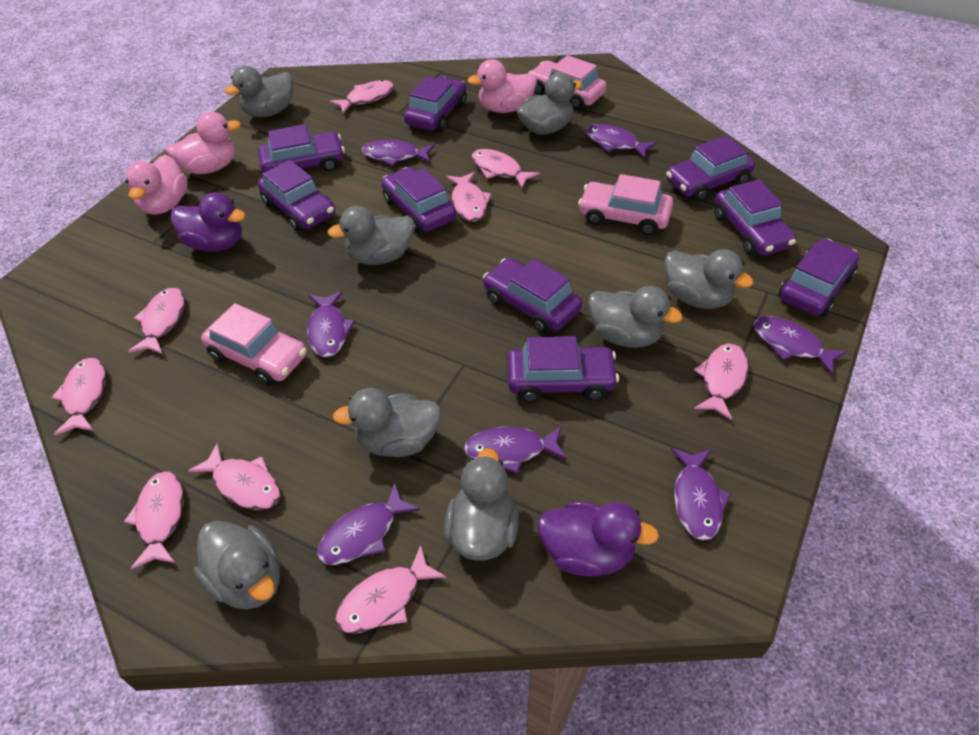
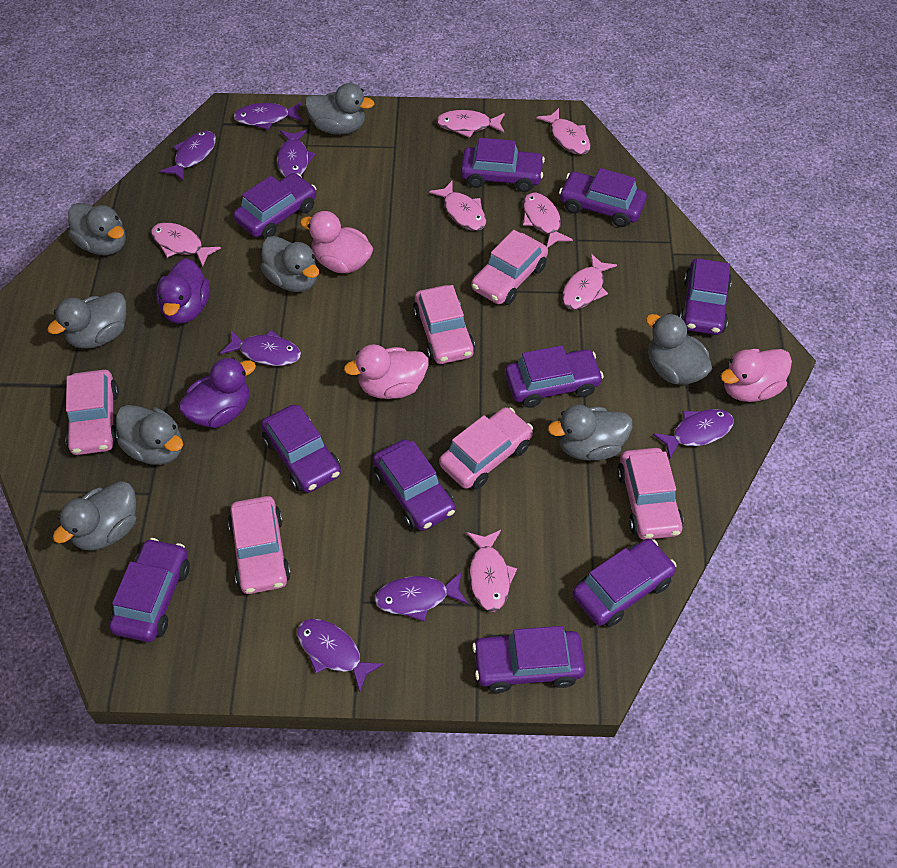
pink car: 3 -> 6
pink fish: 9 -> 7
purple car: 9 -> 10

